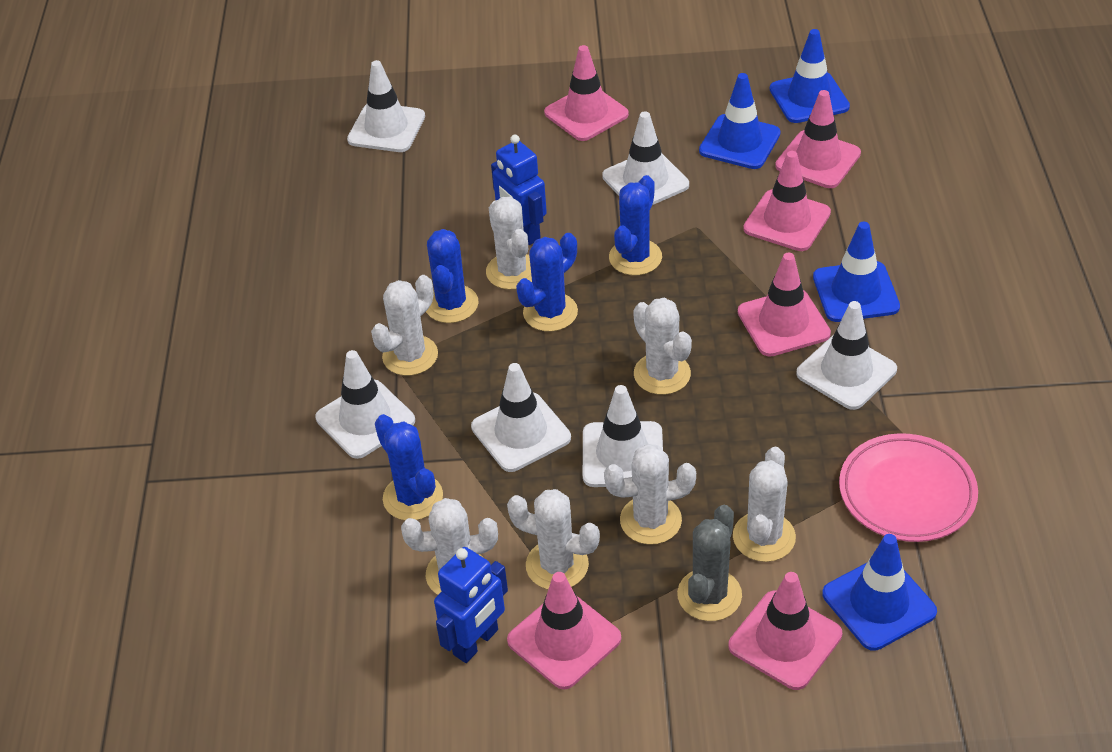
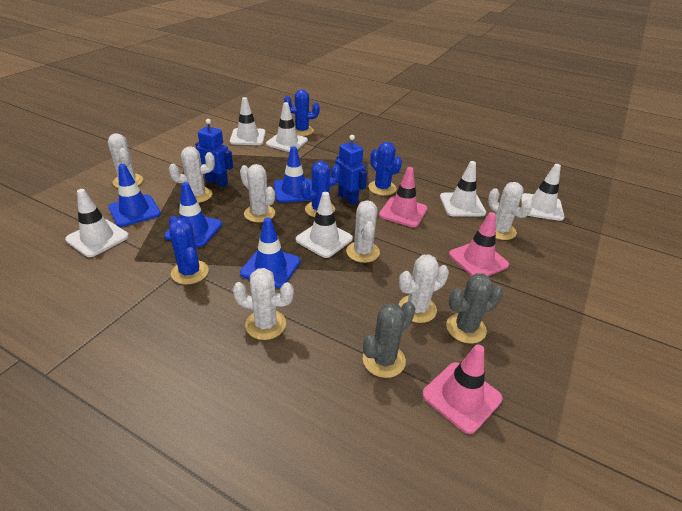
grey cactus: 1 -> 2
pink plate: 1 -> 0
pink traffic cone: 6 -> 3

